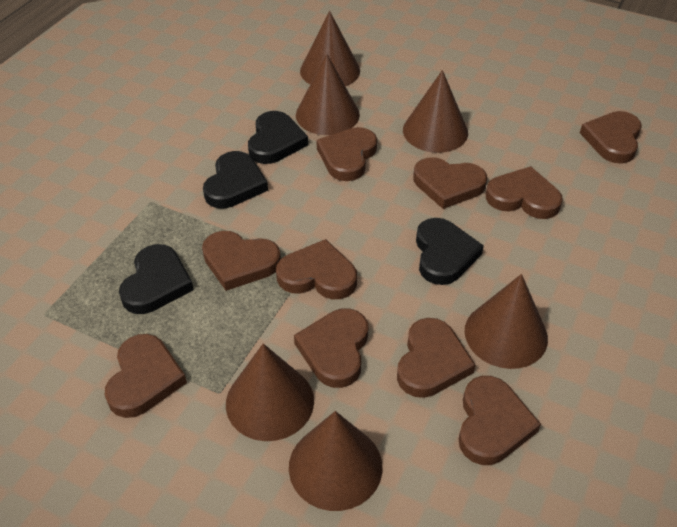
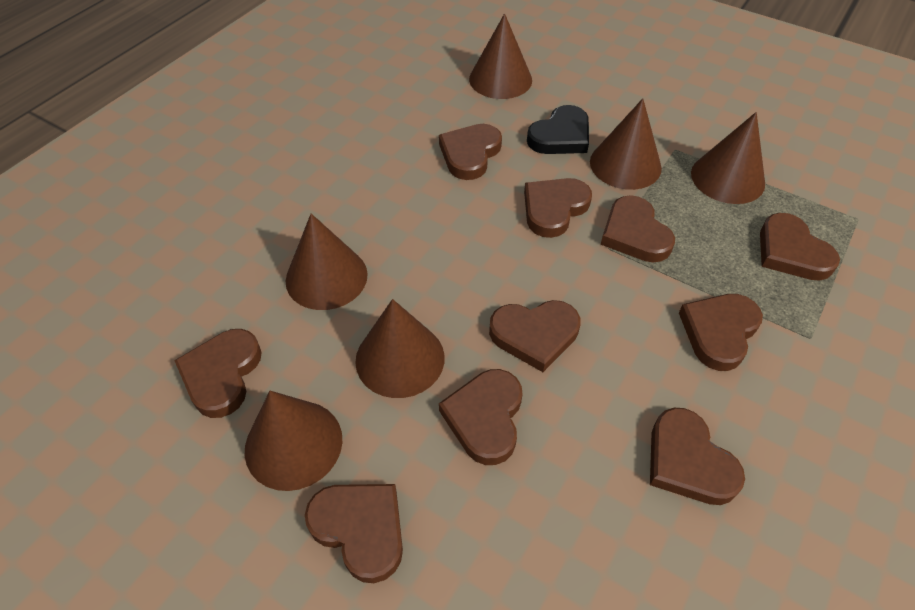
black heart: 4 -> 1

